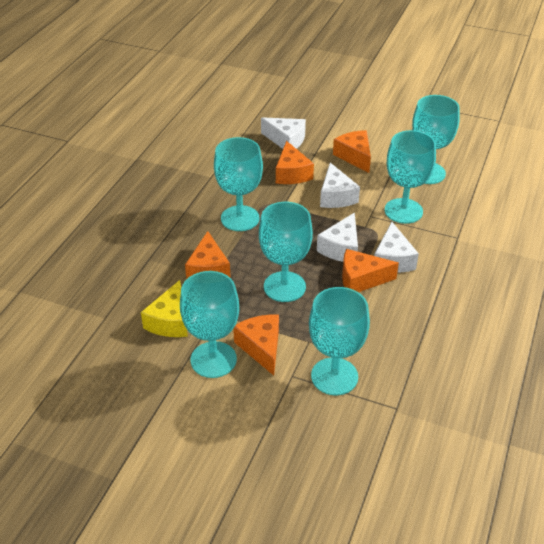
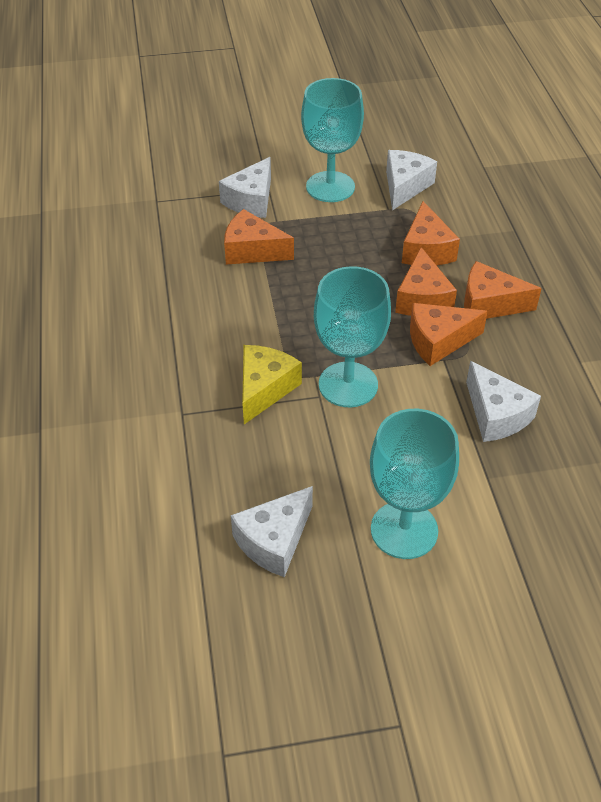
turquoise goblet: 6 -> 3

